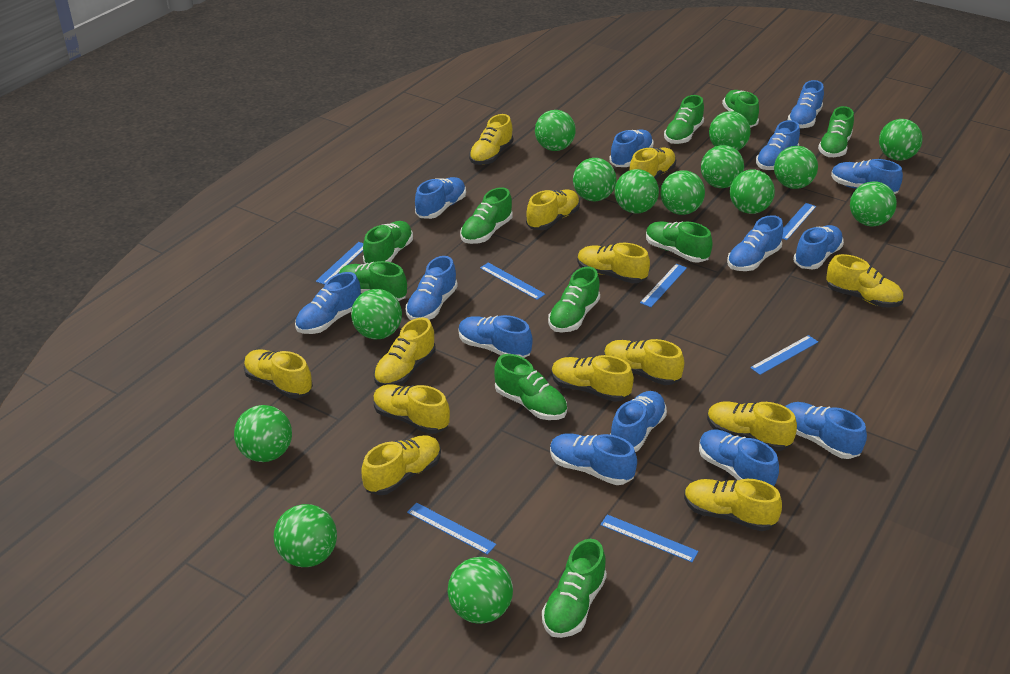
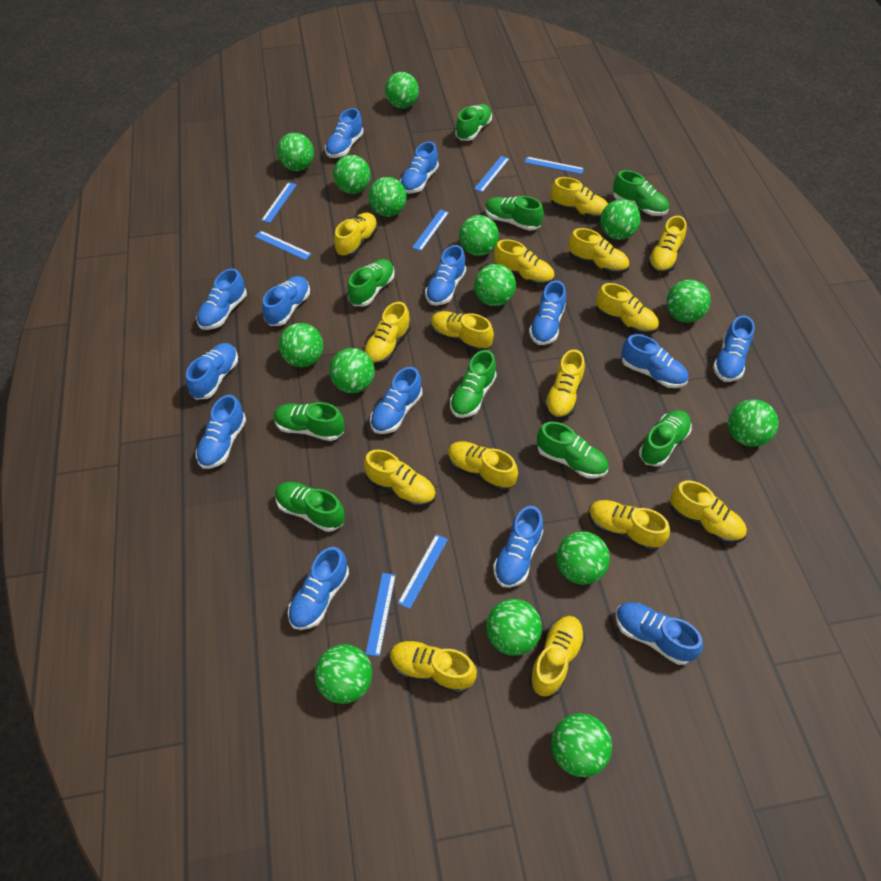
green ball: 14 -> 15
green shoe: 10 -> 9
yellow shoe: 13 -> 15

